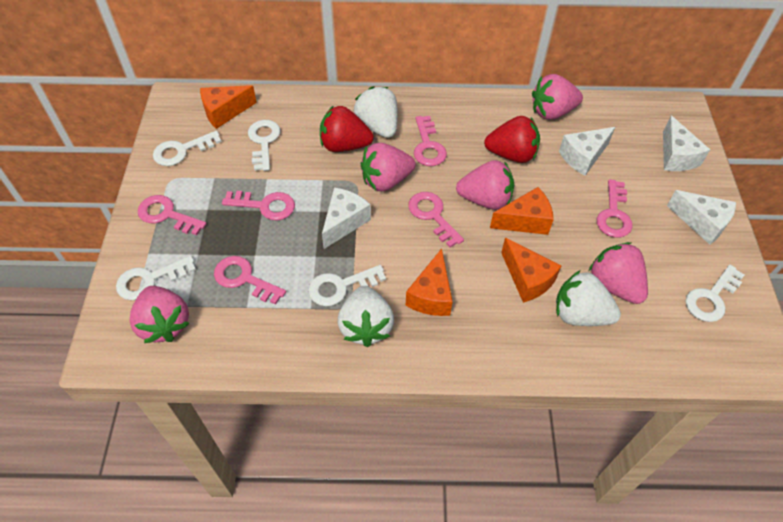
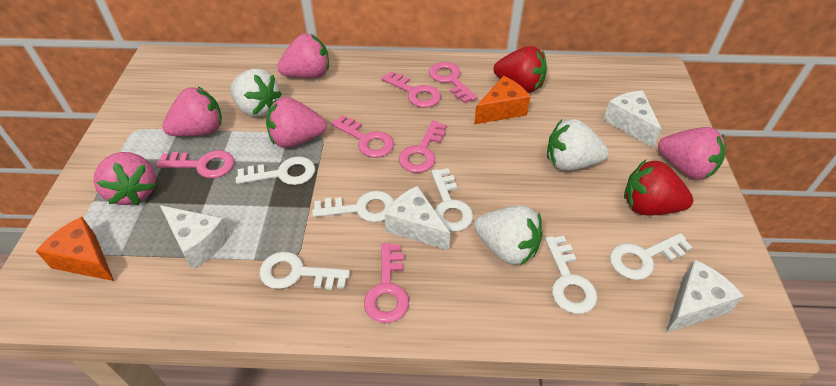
orange cheese: 4 -> 2
white key: 5 -> 6

